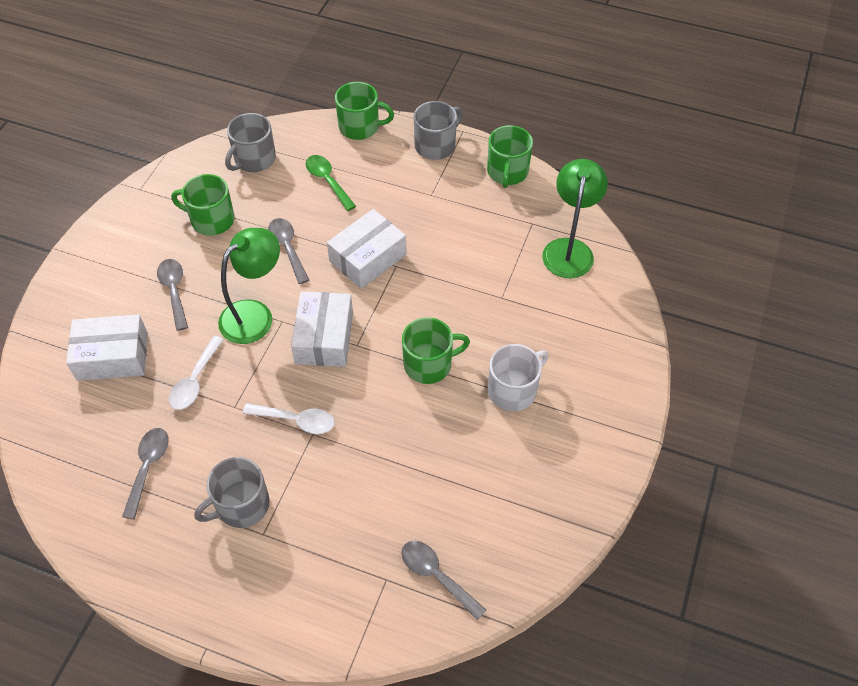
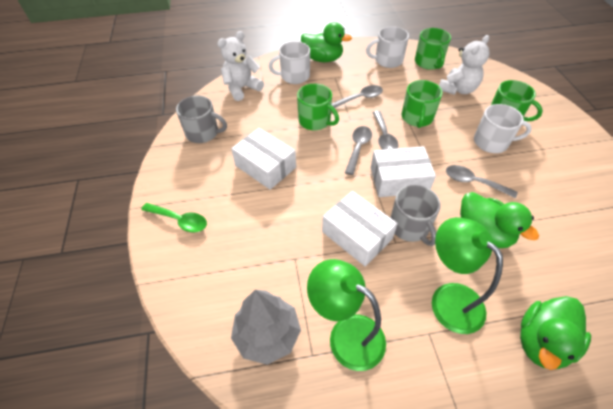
green duck: 0 -> 3
grey mug: 3 -> 2
grey tree: 0 -> 1
white mug: 1 -> 3
white spoon: 2 -> 0
white teddy bear: 0 -> 2

